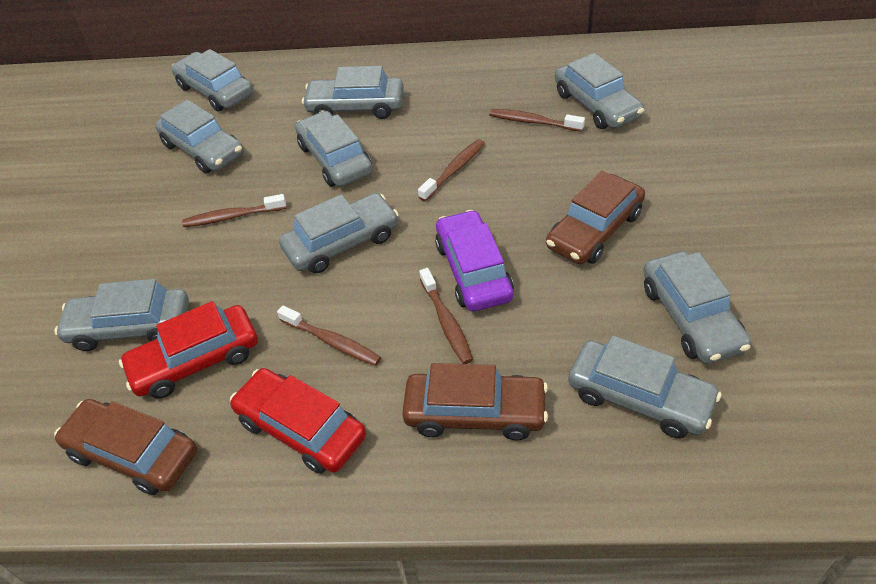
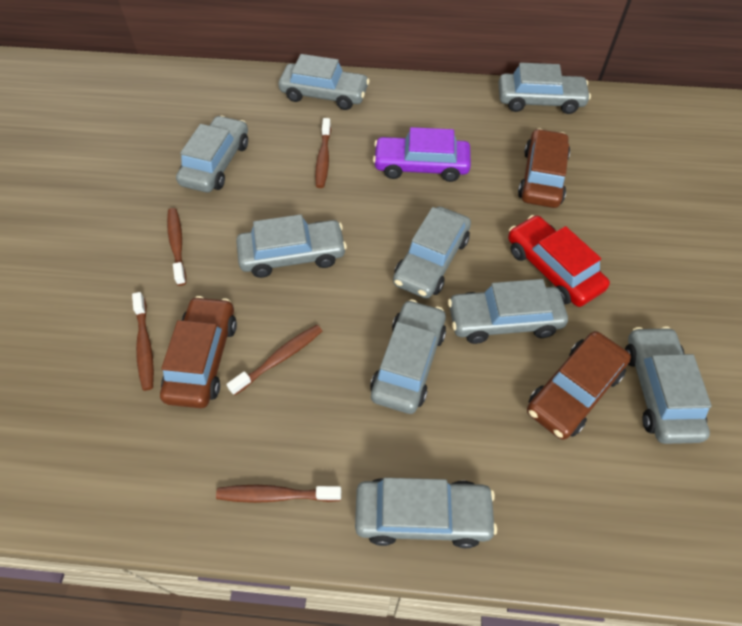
red car: 2 -> 1

